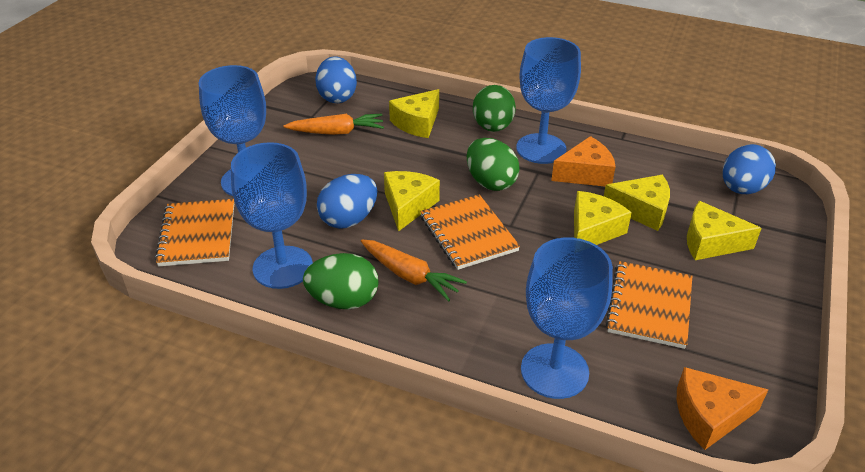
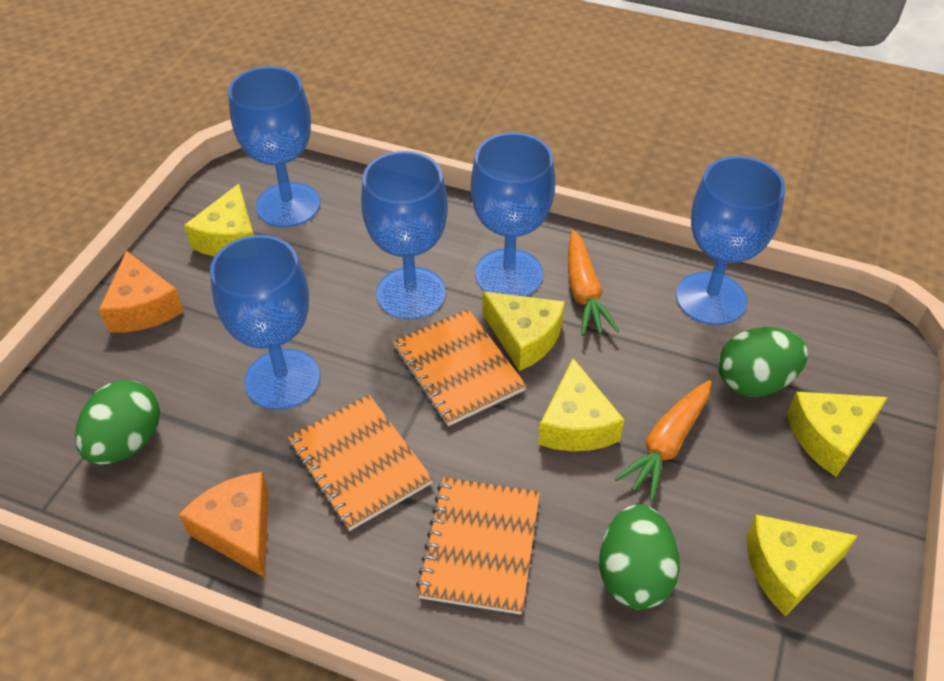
blue egg: 3 -> 0
blue goblet: 4 -> 5

